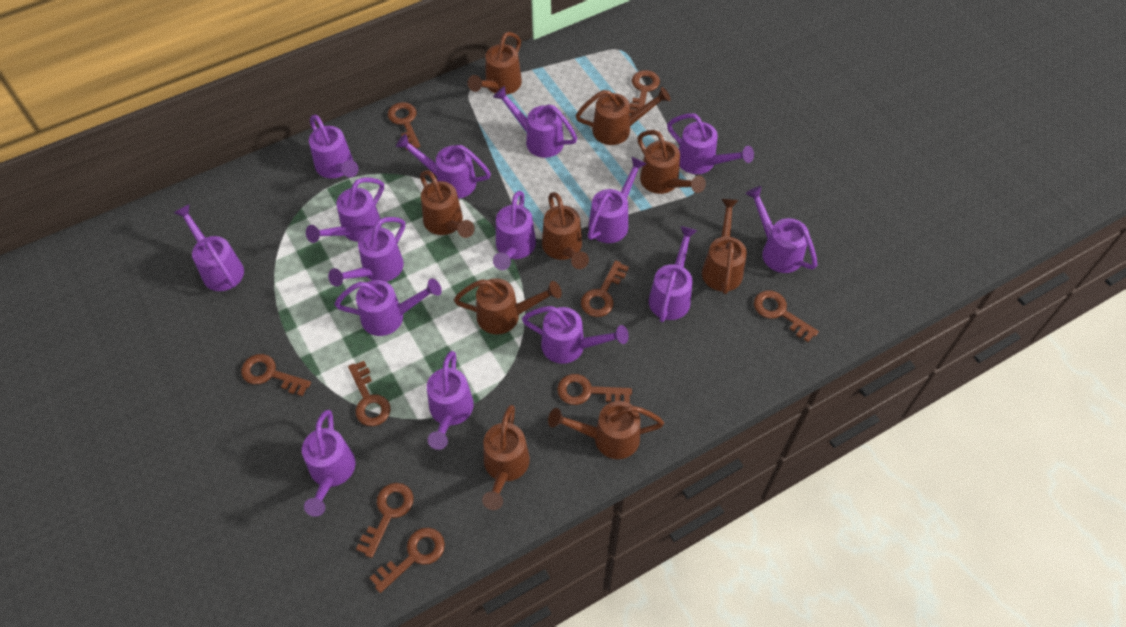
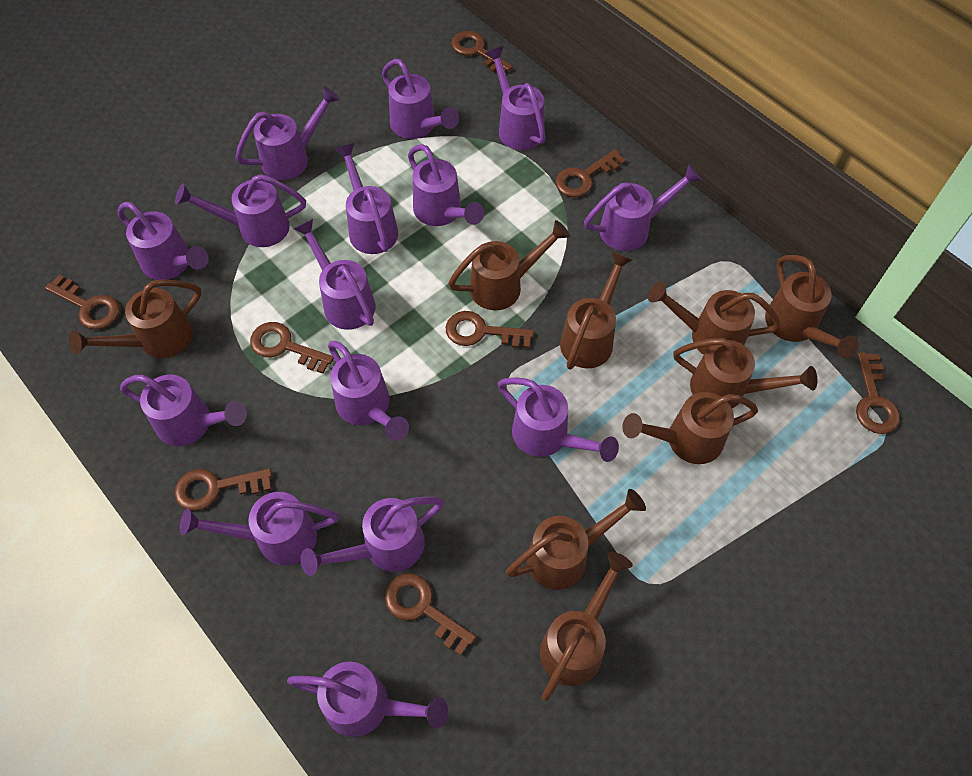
brown key: 9 -> 8

